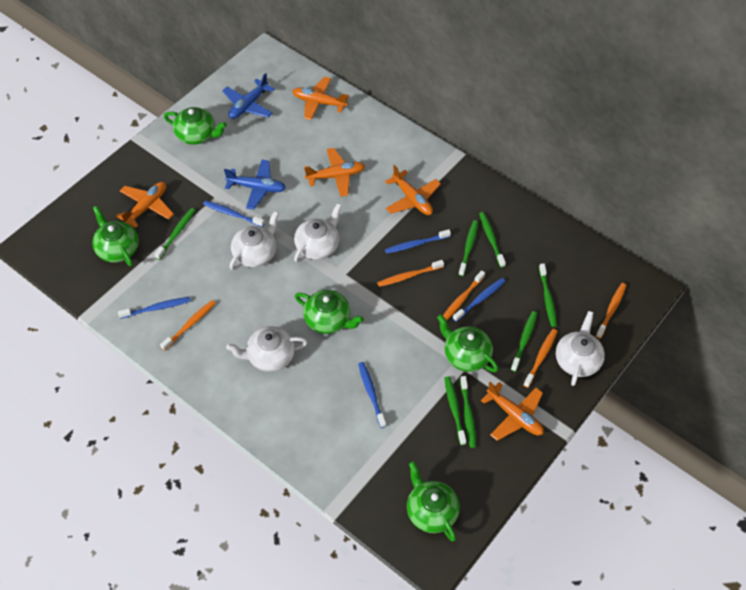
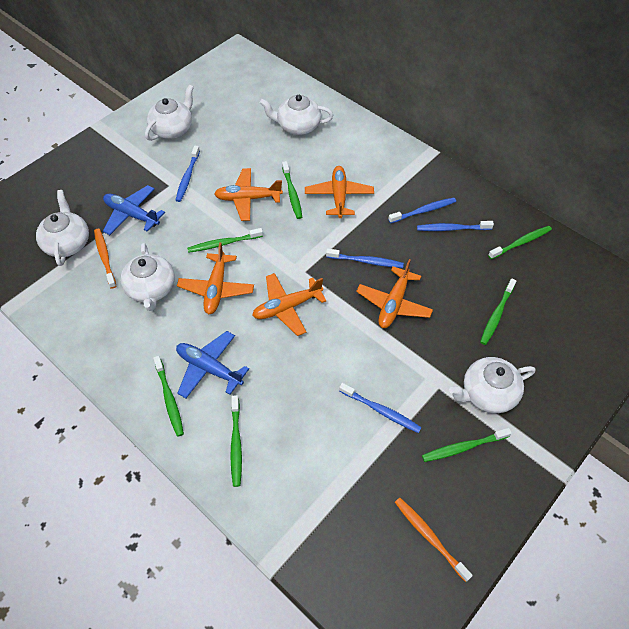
green teapot: 5 -> 0
orange toothbrush: 5 -> 2
white teapot: 4 -> 5

